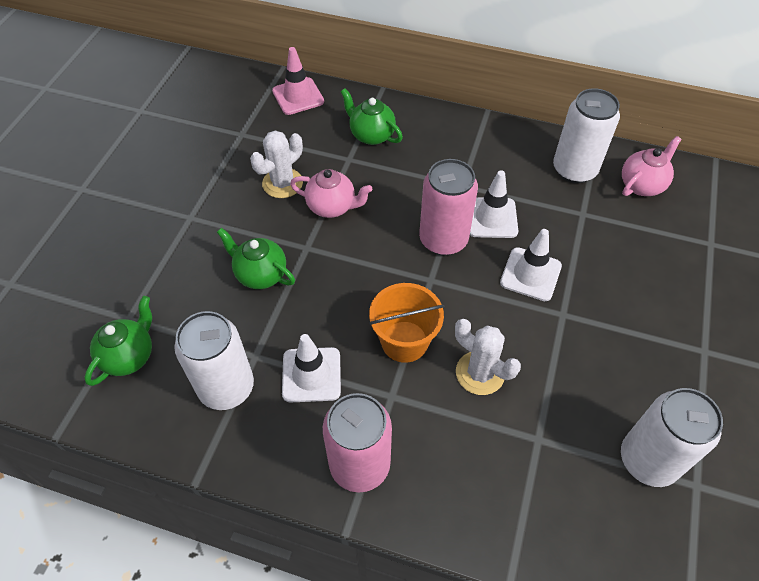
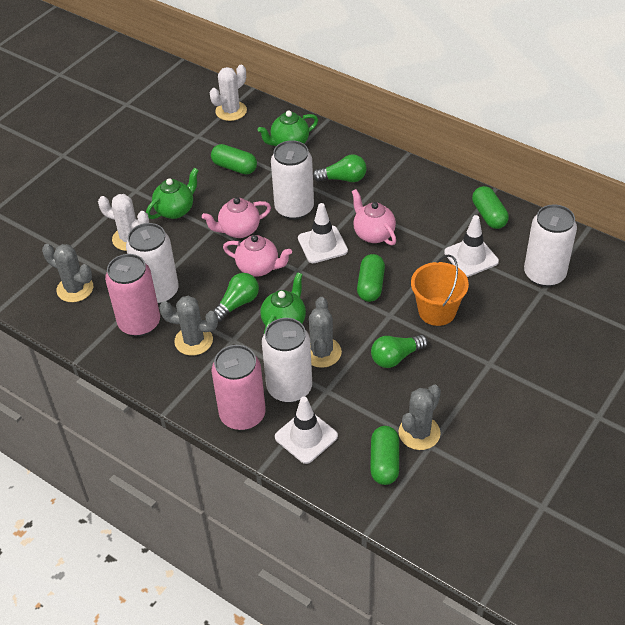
green capsule: 0 -> 4
green light bulb: 0 -> 3
grey cactus: 0 -> 4
pink teapot: 2 -> 3
pink traffic cone: 1 -> 0
white can: 3 -> 4

